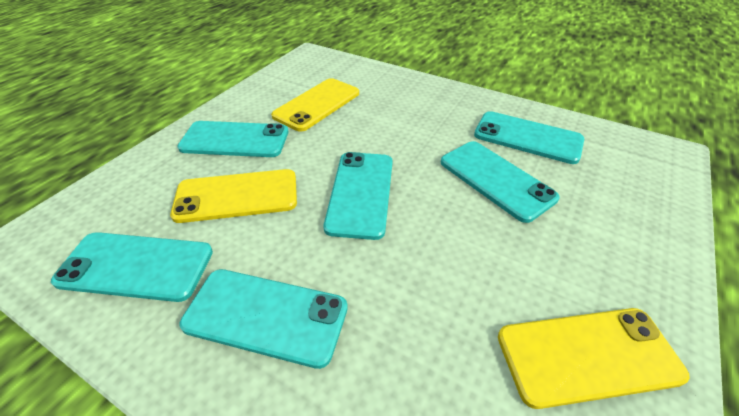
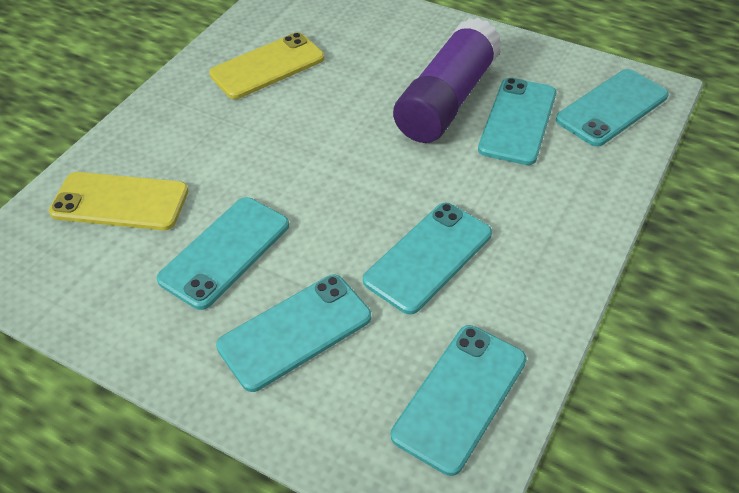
purple glue stick: 0 -> 1
yellow phone: 3 -> 2

